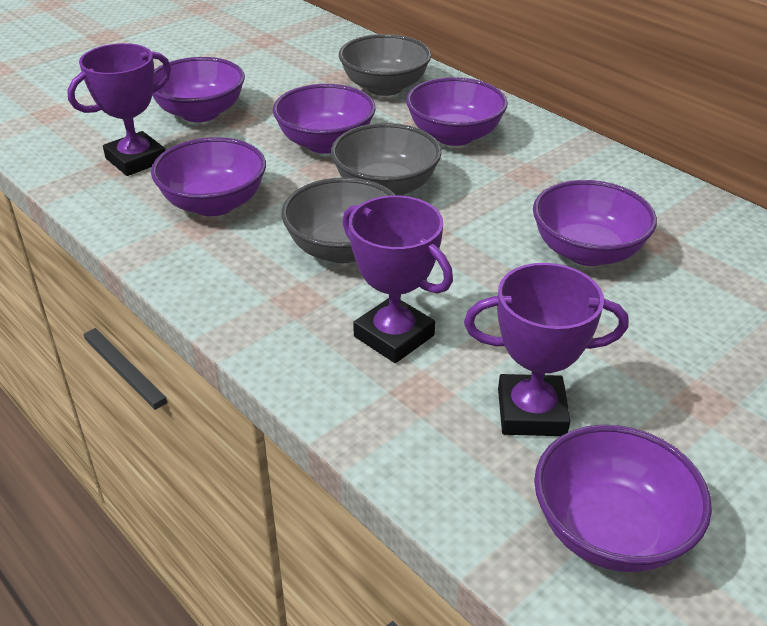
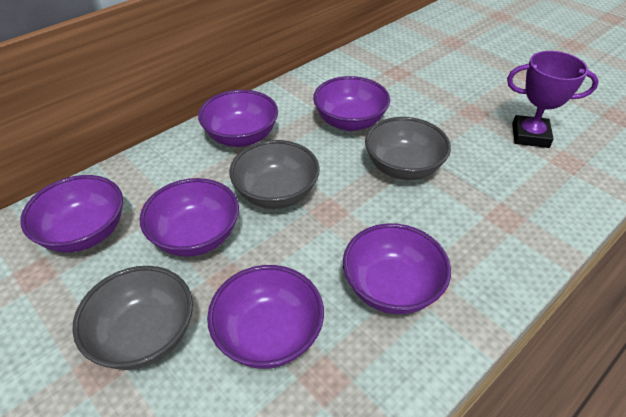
purple trophy: 3 -> 1

